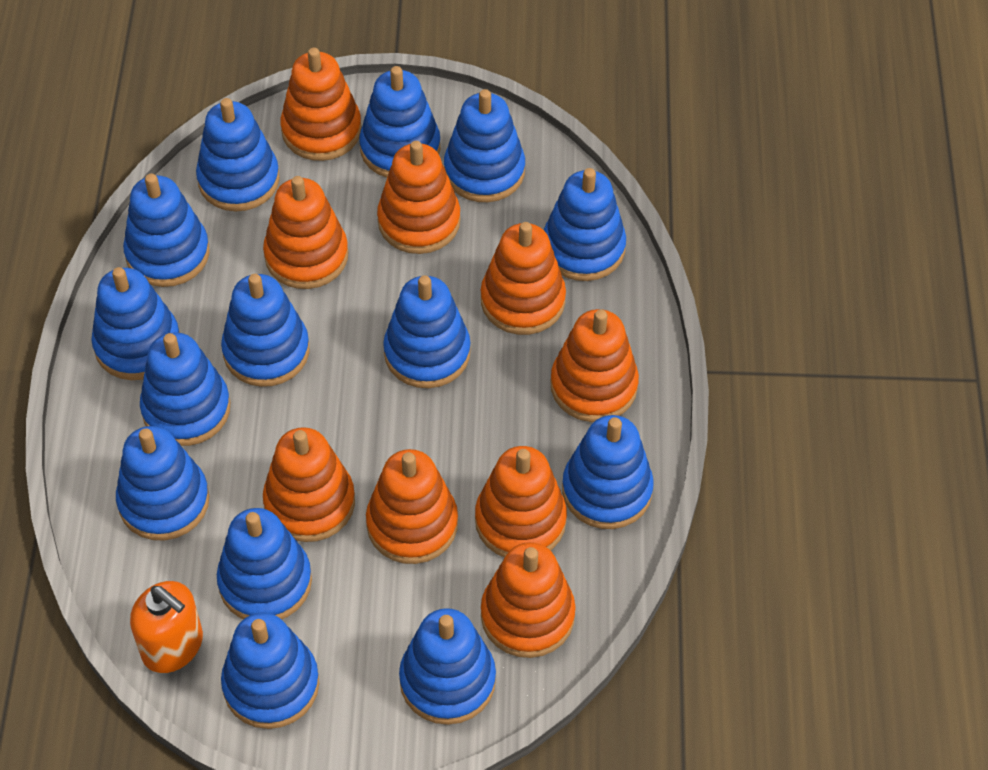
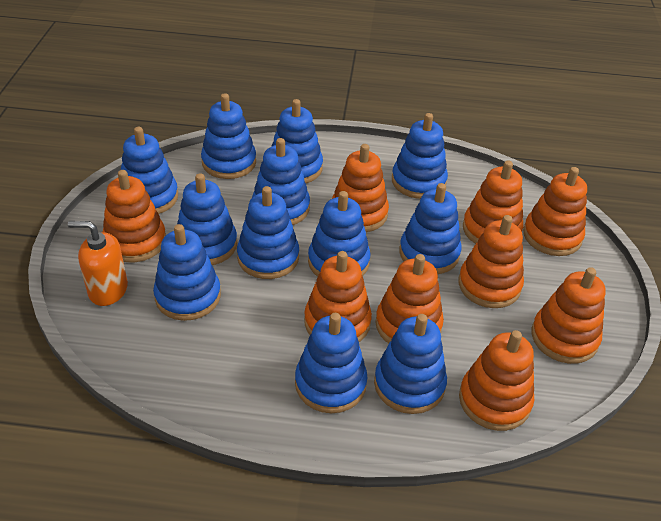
blue stacking toy: 14 -> 12

